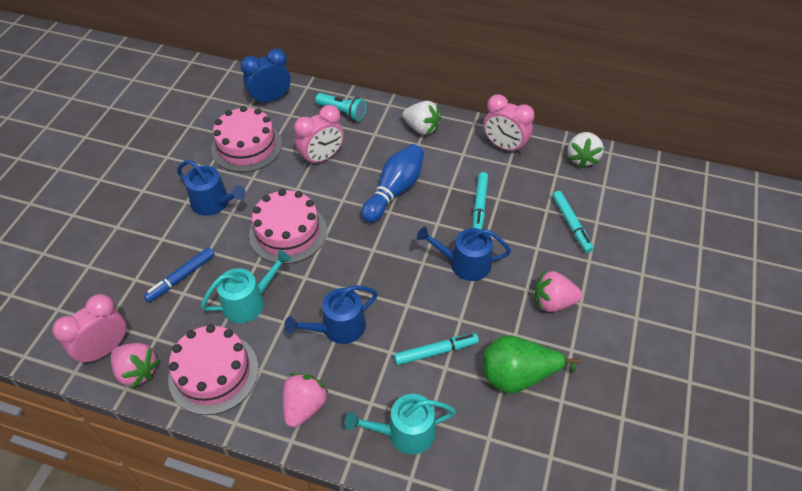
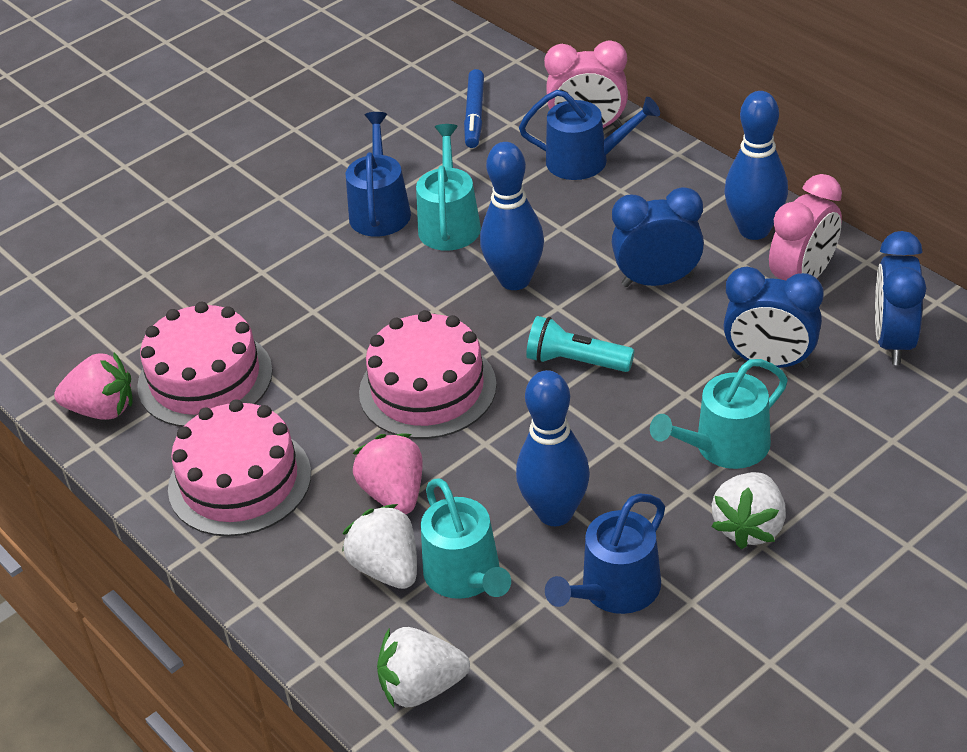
blue bowling pin: 1 -> 3
blue clock: 1 -> 3
green pear: 1 -> 0
pink clock: 3 -> 2
pink strawberry: 3 -> 2
turquoise marker: 3 -> 0
turquoise watering can: 2 -> 3
white strawberry: 2 -> 3

